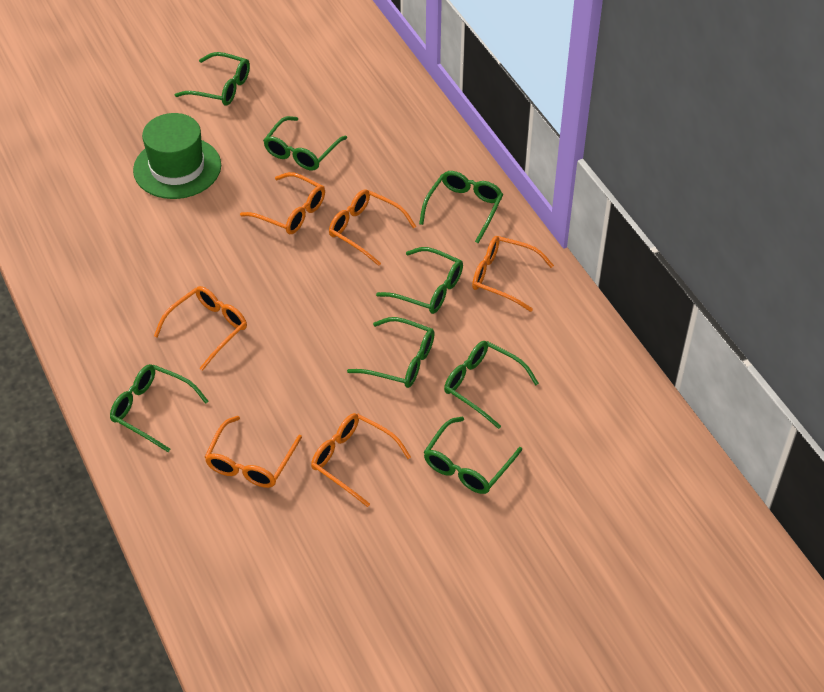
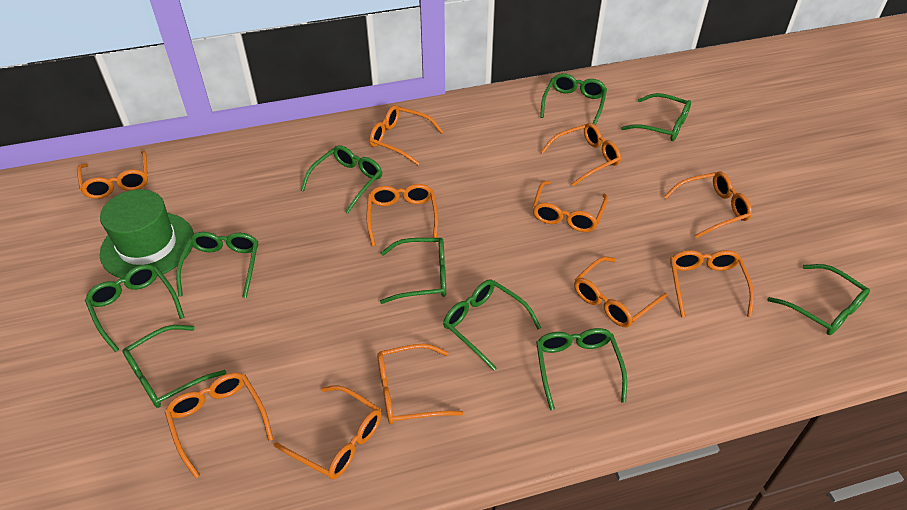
green glasses: 8 -> 10
orange glasses: 6 -> 11

